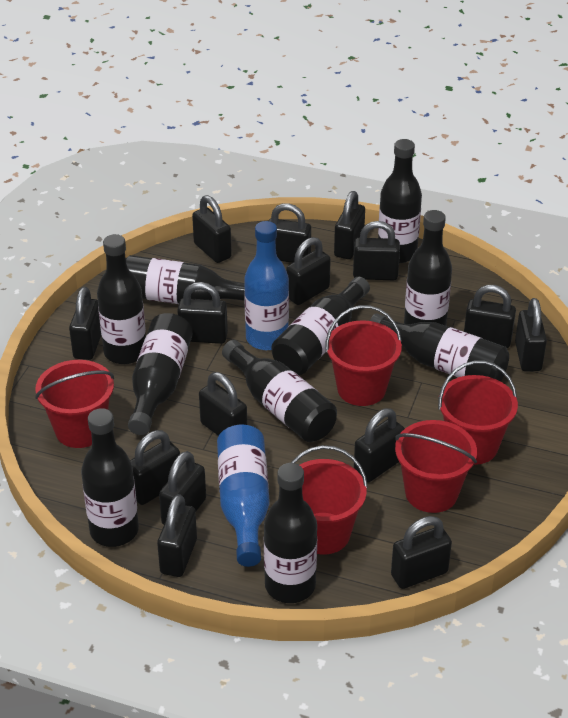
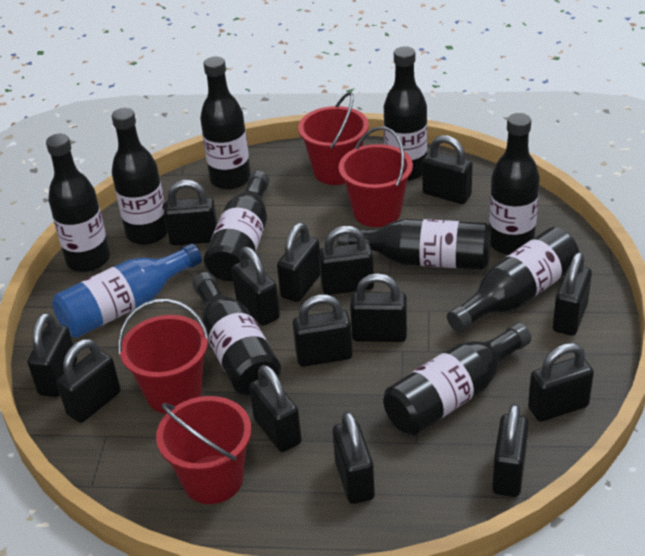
black padlock: 15 -> 14
blue bottle: 2 -> 1
red bucket: 5 -> 4

